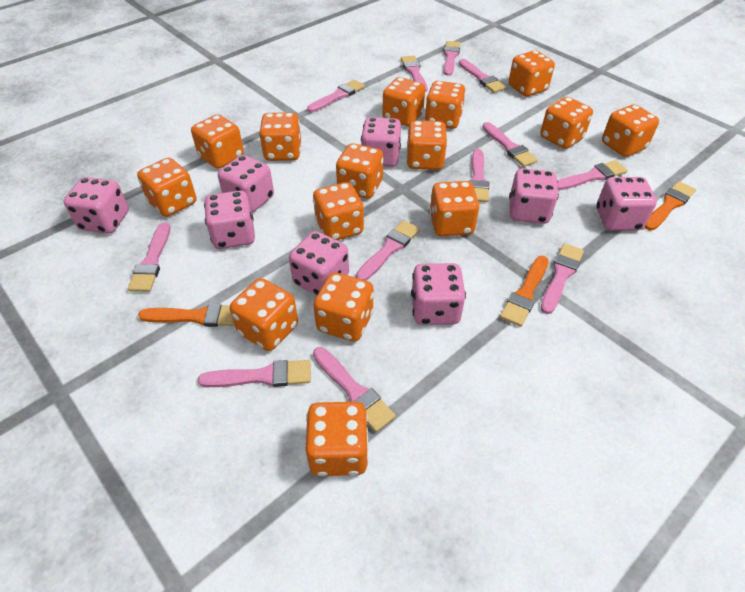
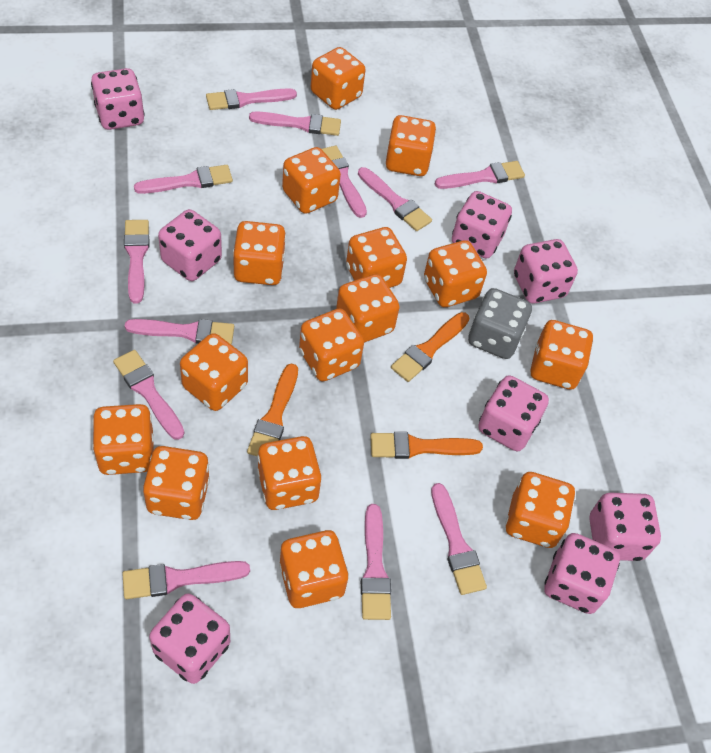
grey dice: 0 -> 1

